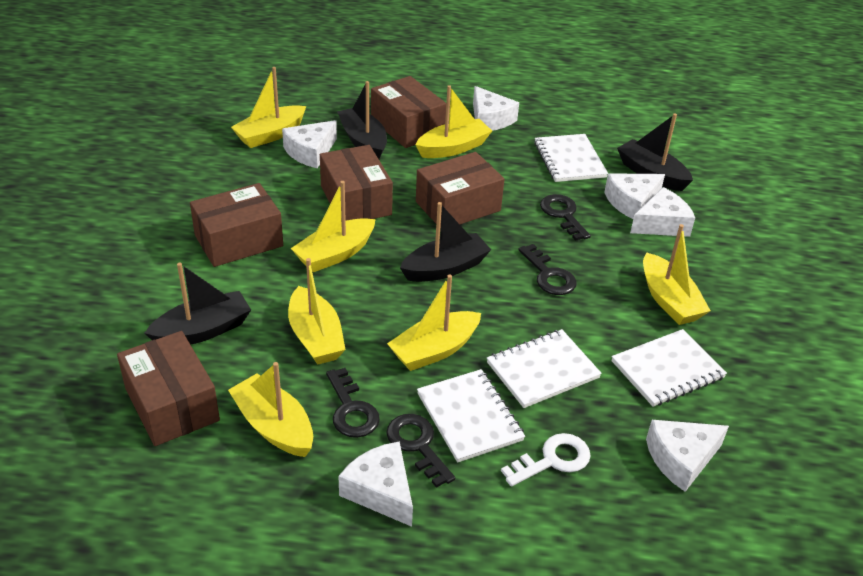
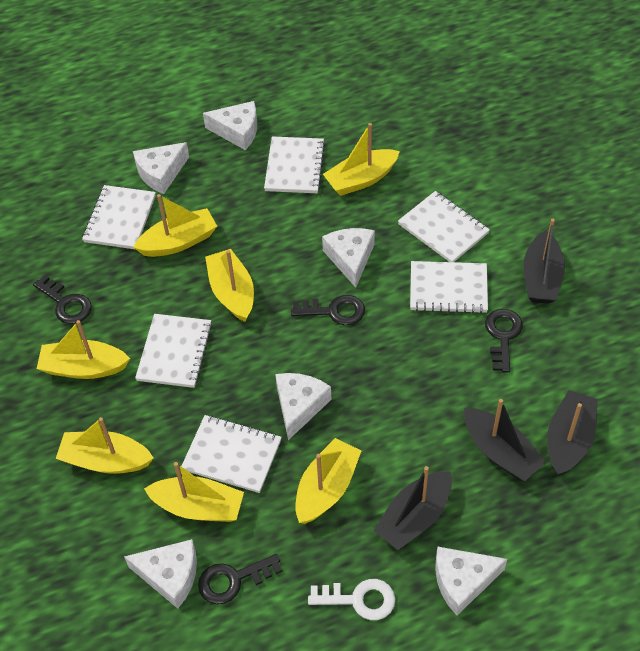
brown box: 5 -> 0
white notebook: 4 -> 6

